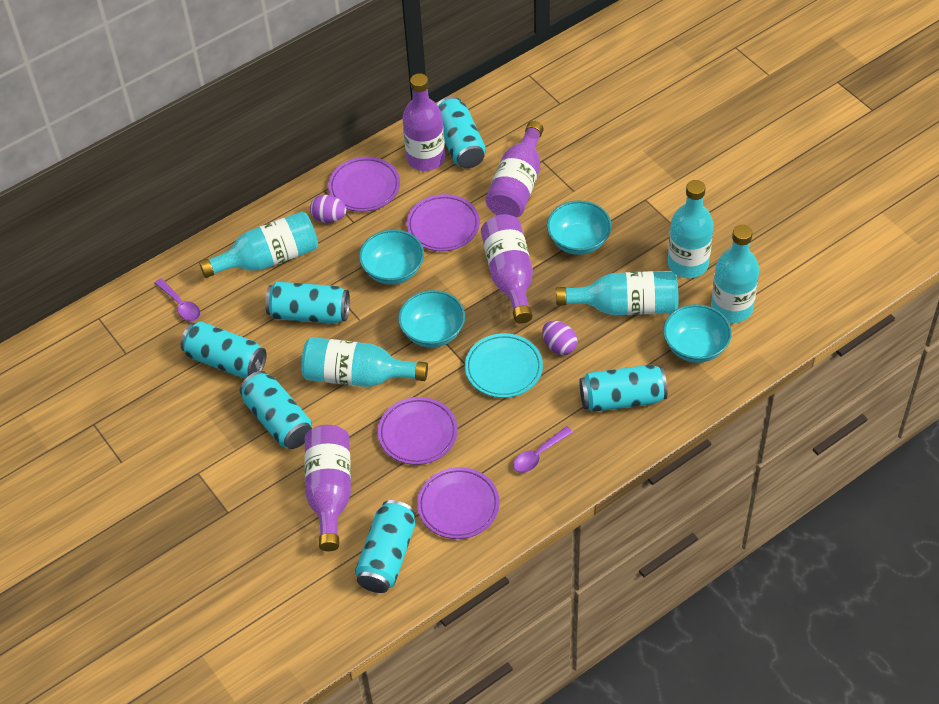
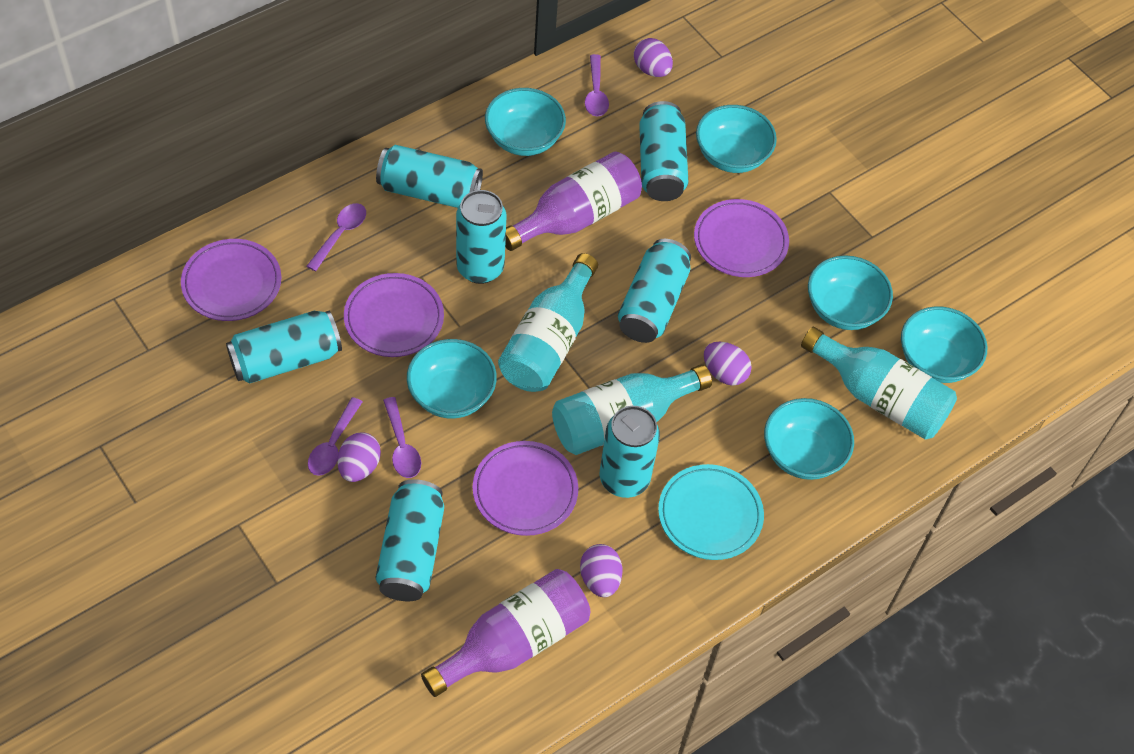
purple bottle: 4 -> 2
purple egg: 2 -> 4
purple spoon: 2 -> 4
turquoise bottle: 5 -> 3
turquoise bowl: 4 -> 6
turquoise can: 6 -> 7

